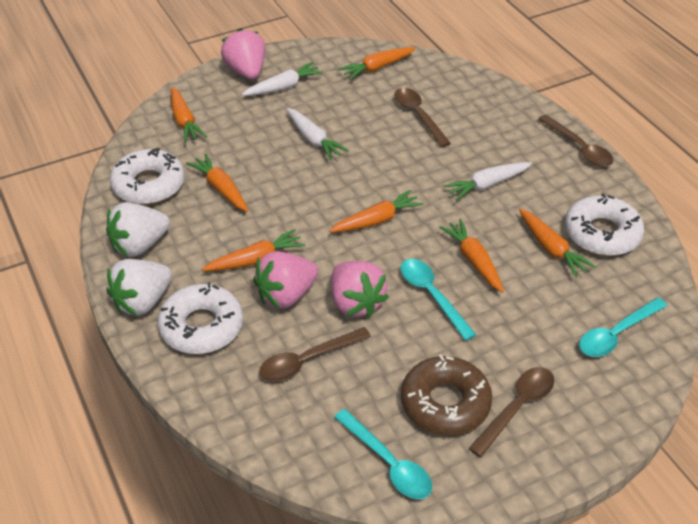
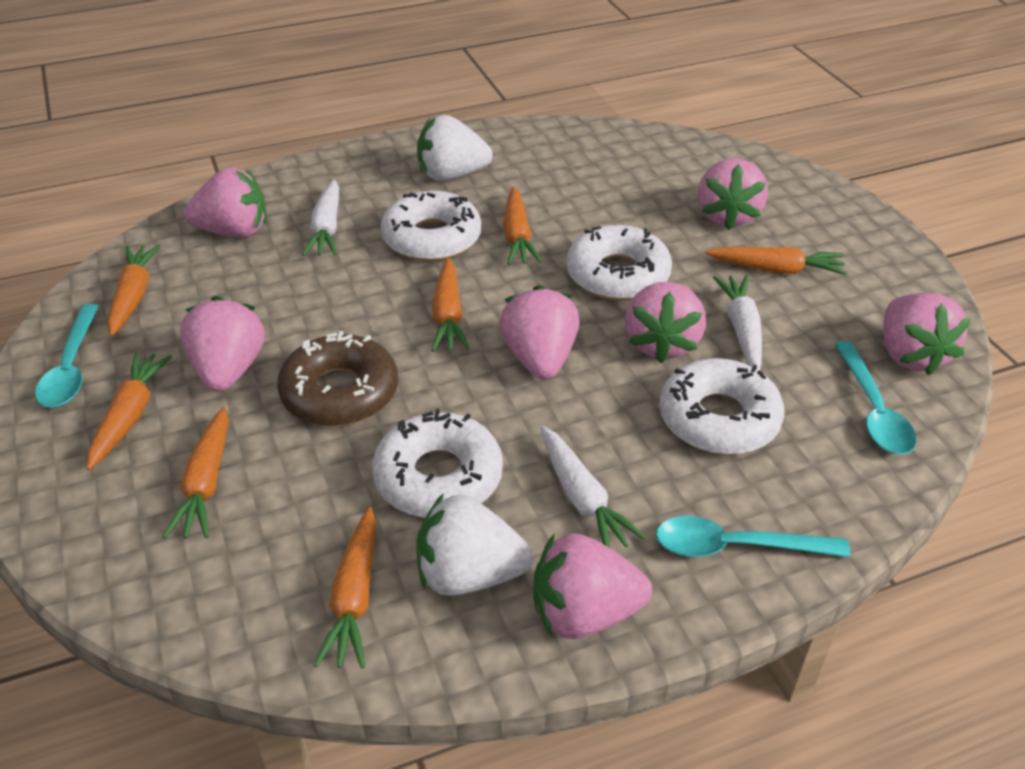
brown spoon: 4 -> 0
pink strawberry: 3 -> 7
white donut: 3 -> 4

